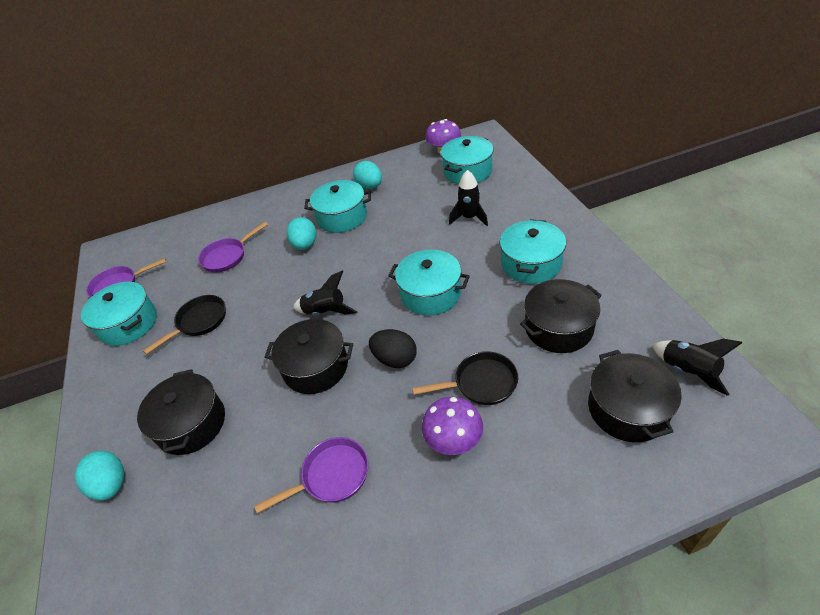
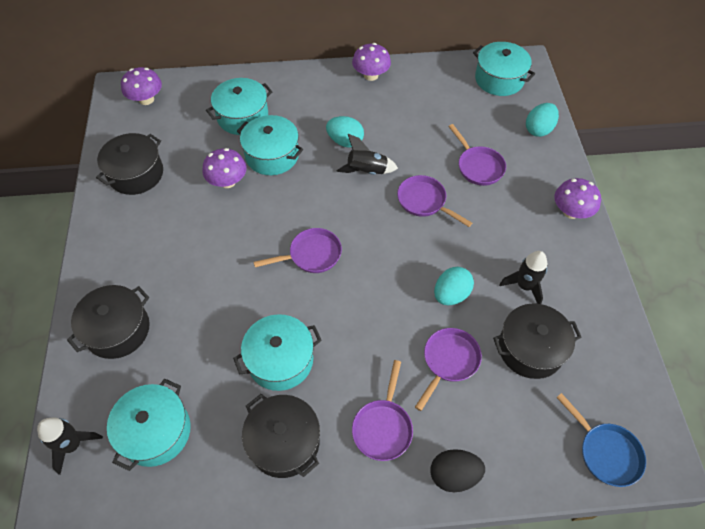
black pan: 2 -> 0
blue pan: 0 -> 1
purple mushroom: 2 -> 4
purple pan: 3 -> 5

